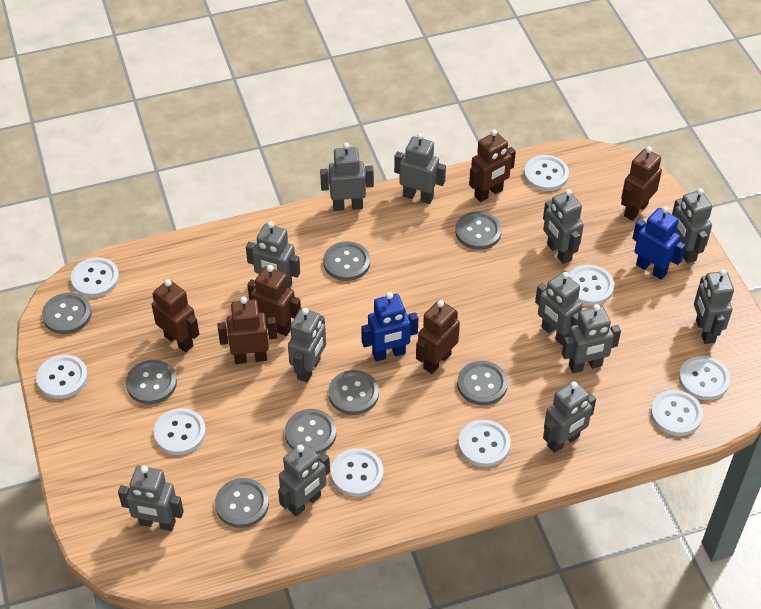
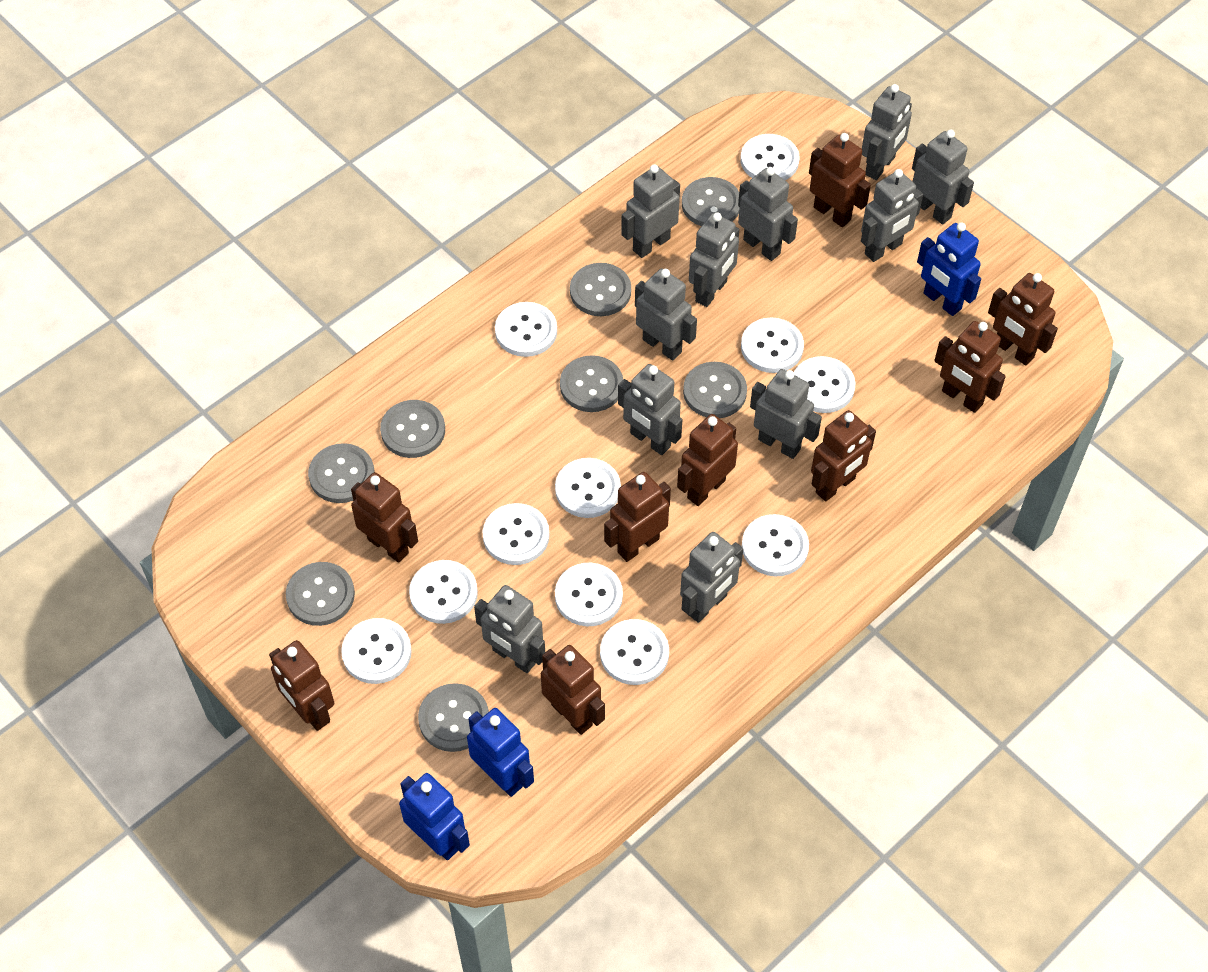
blue robot: 2 -> 3
brown robot: 6 -> 9
grey robot: 12 -> 11
white button: 9 -> 11

